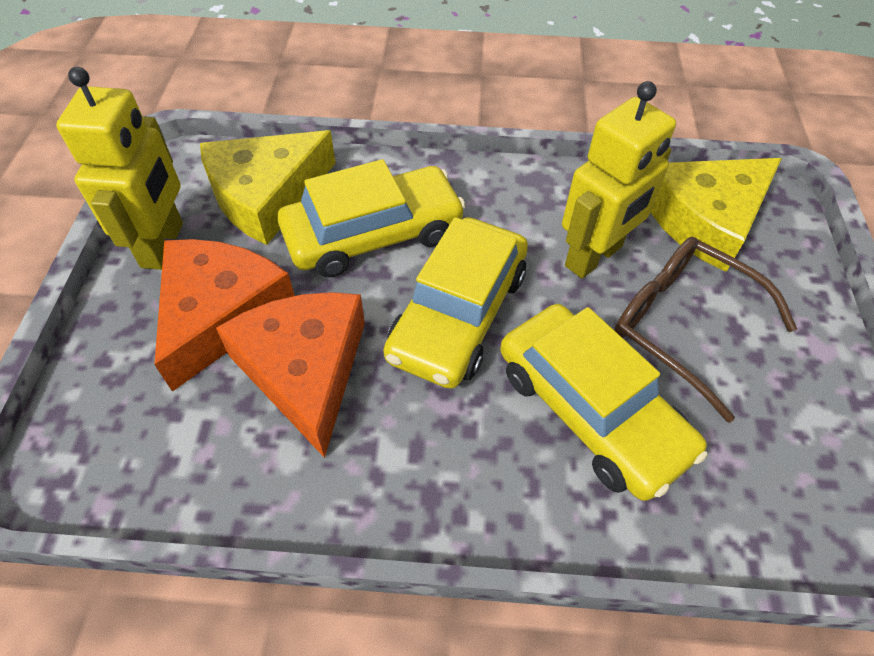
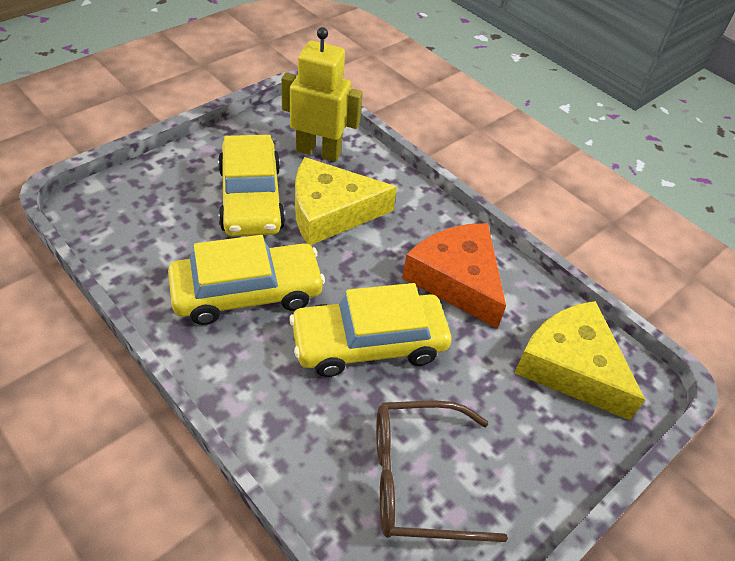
orange cheese: 2 -> 1
yellow robot: 2 -> 1

